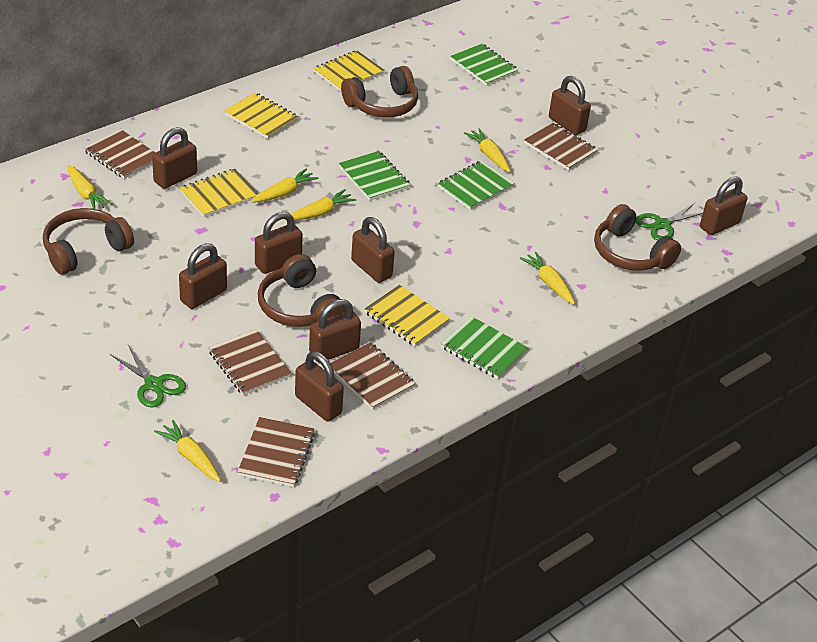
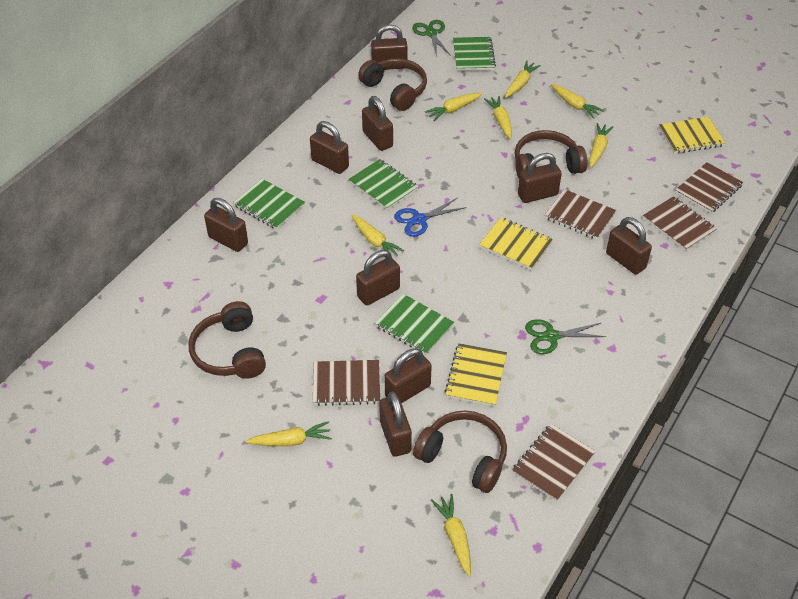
blue scissors: 0 -> 1
brown padlock: 8 -> 9
yellow carrot: 6 -> 8
yellow notebook: 4 -> 3

